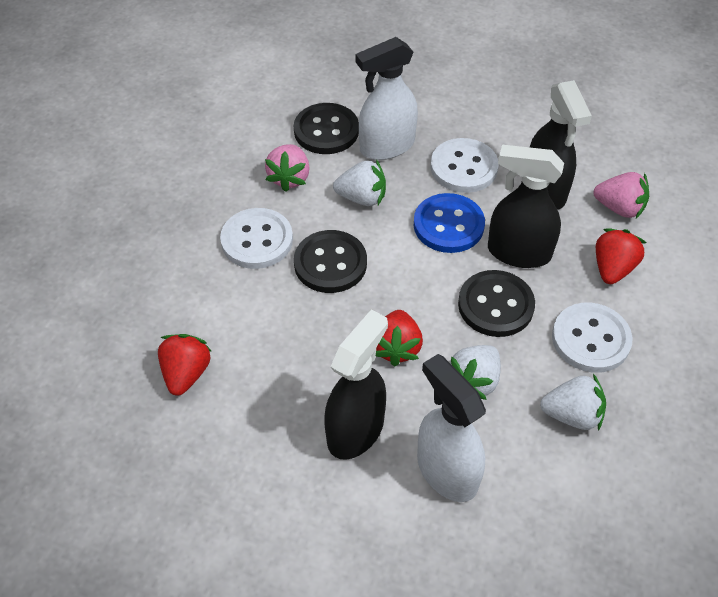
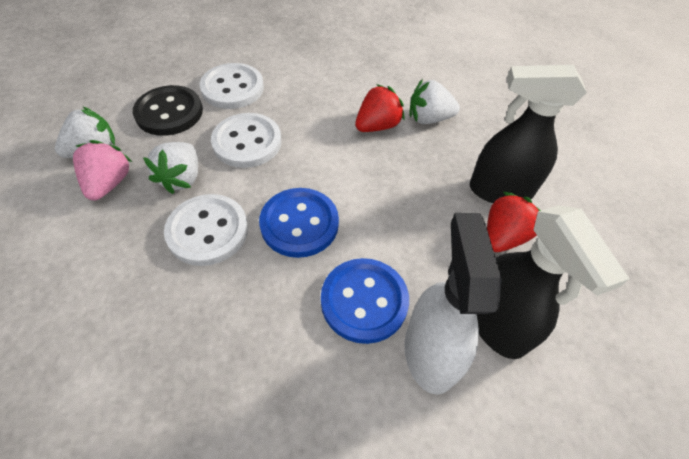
black button: 3 -> 1
black spray bottle: 3 -> 2
blue button: 1 -> 2
pink strawberry: 2 -> 1
red strawberry: 3 -> 2
white spray bottle: 2 -> 1

